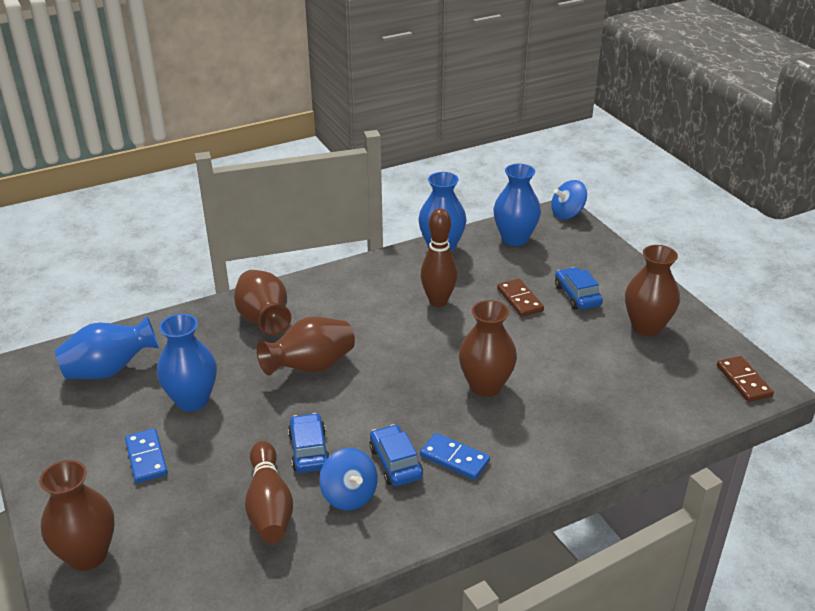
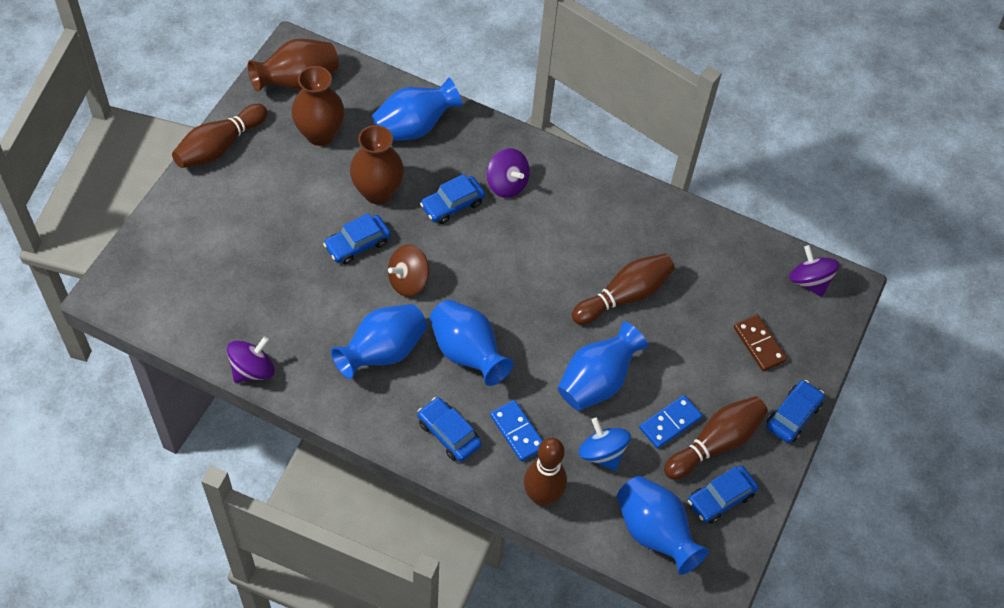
blue car: 3 -> 5
blue spinning top: 2 -> 1
blue vase: 4 -> 5
brown bowling pin: 2 -> 4
brown domino: 2 -> 1
brown spinning top: 0 -> 1
brown vase: 5 -> 3
purple spinning top: 0 -> 3

